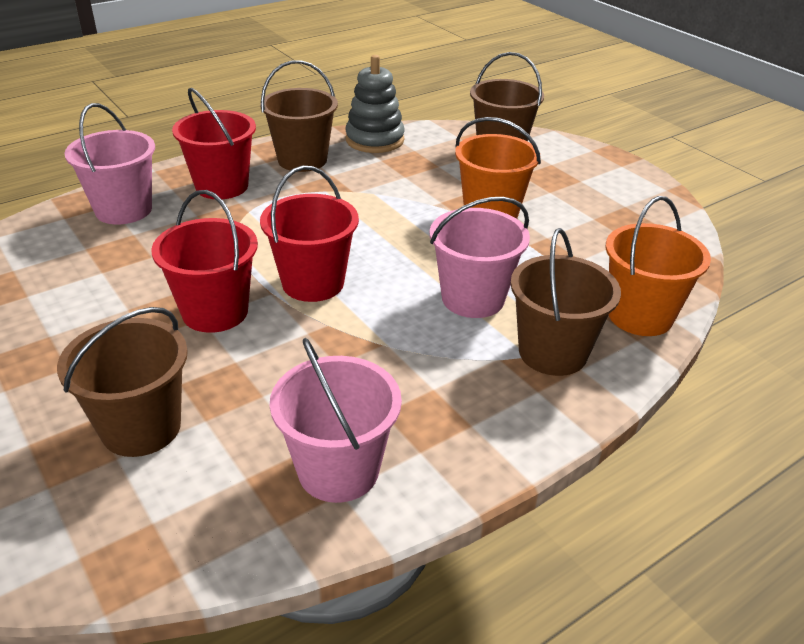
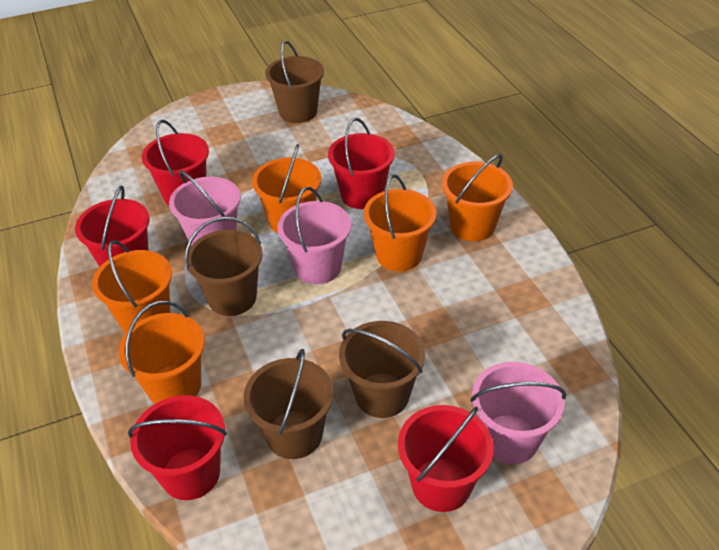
grey stacking toy: 1 -> 0
orange bucket: 2 -> 5
red bucket: 3 -> 5

